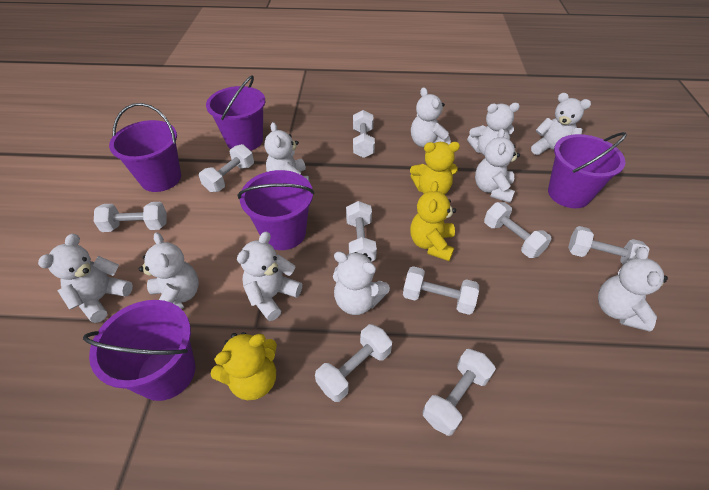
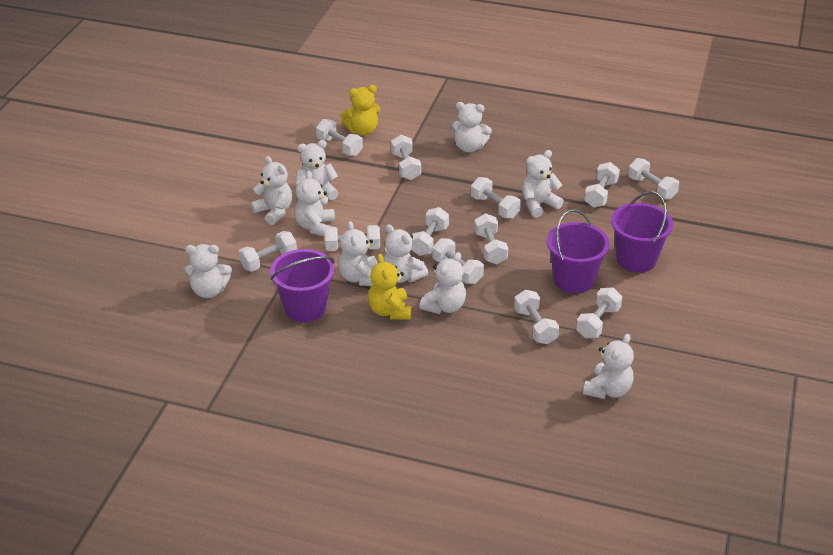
purple bucket: 5 -> 3
white dumbbell: 9 -> 12
yellow teddy bear: 3 -> 2

